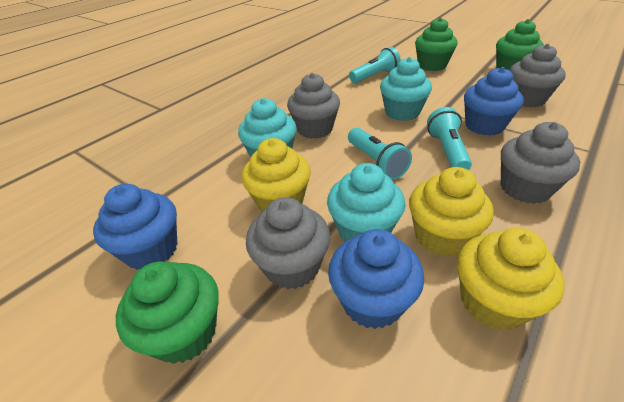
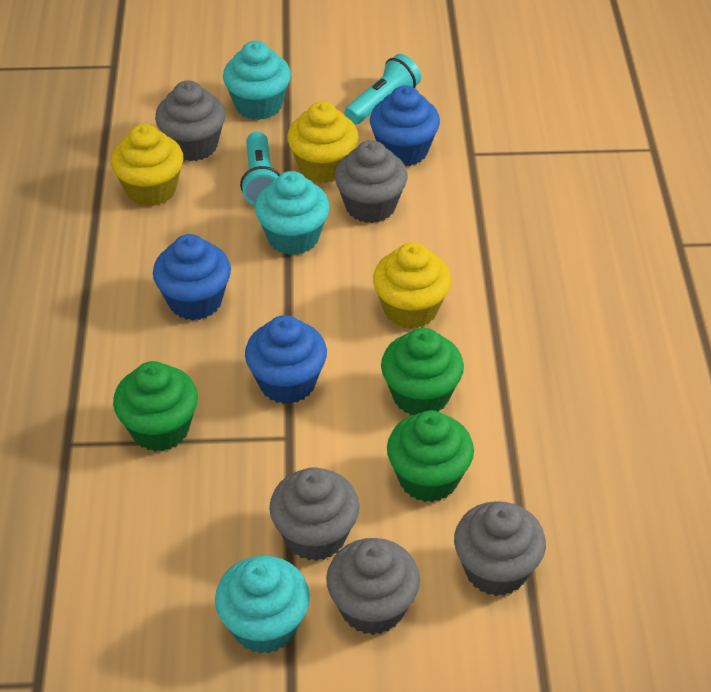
grey cupcake: 4 -> 5
turquoise flashlight: 3 -> 2

